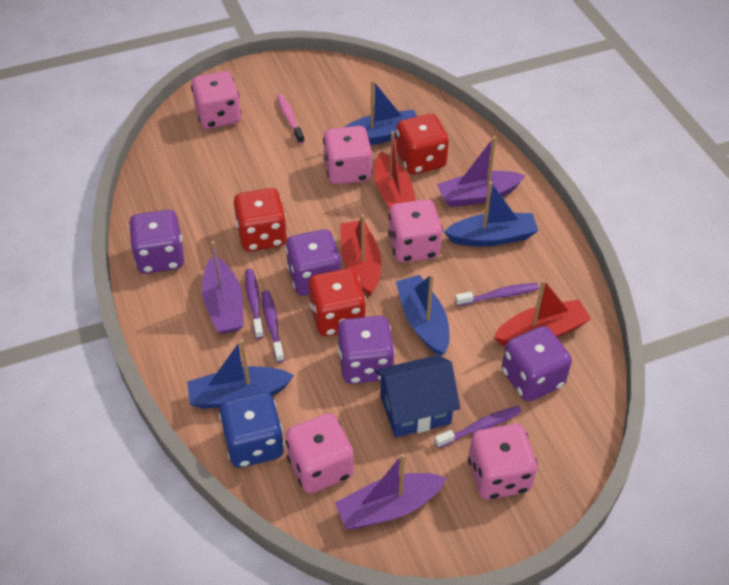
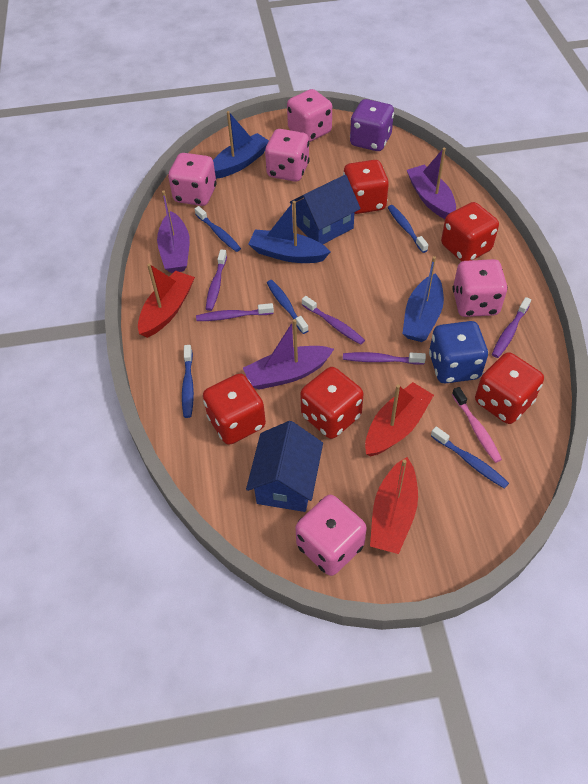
blue boat: 4 -> 3
blue house: 1 -> 2
blue toothbrush: 0 -> 5
purple dice: 4 -> 1
purple toothbrush: 4 -> 5
red dice: 3 -> 5

